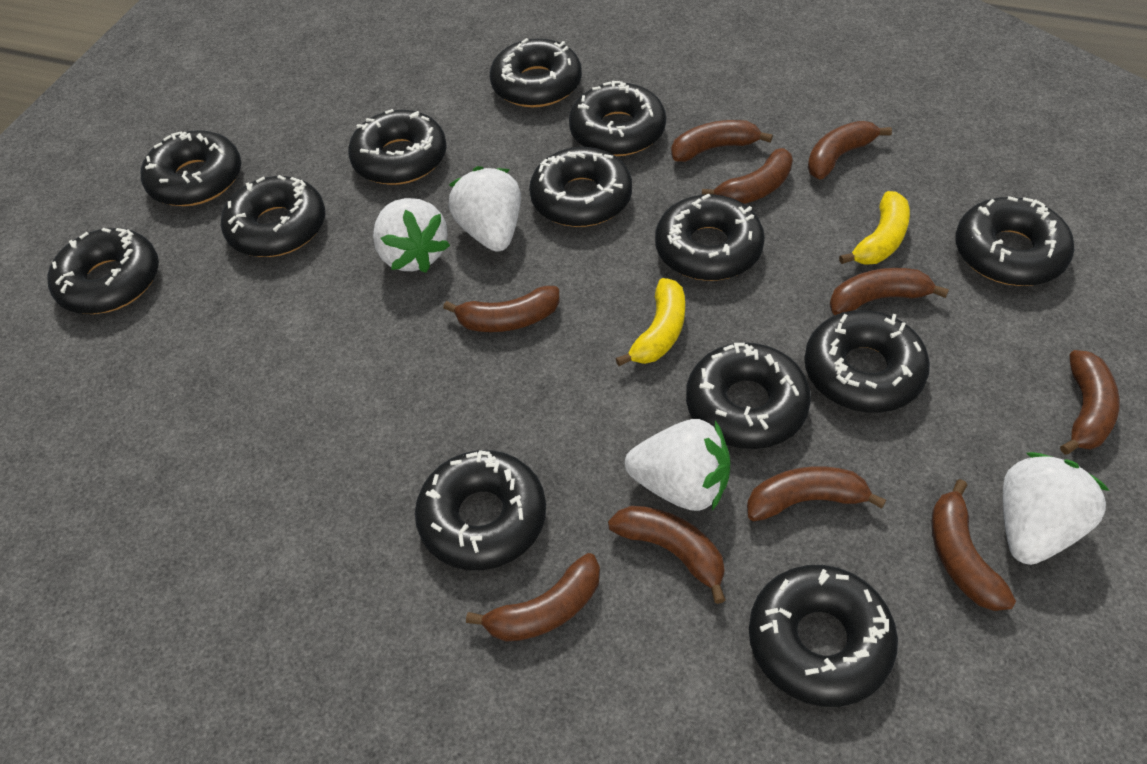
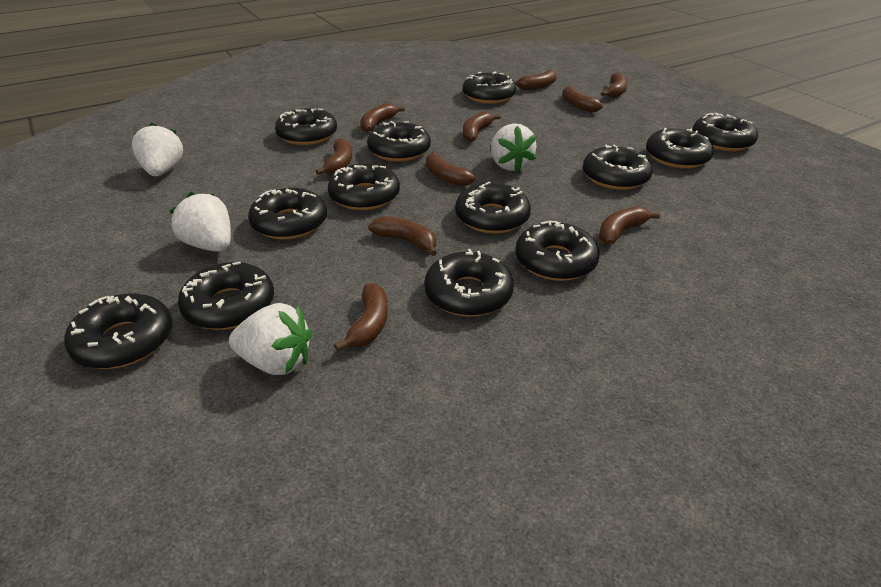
yellow banana: 2 -> 0

